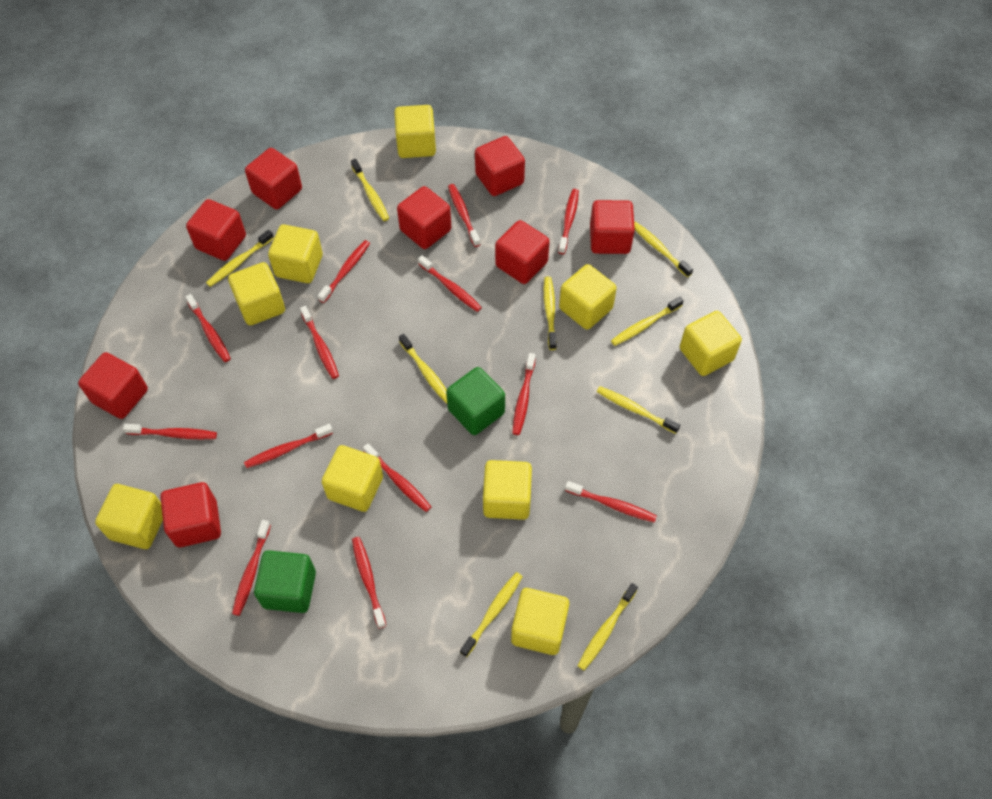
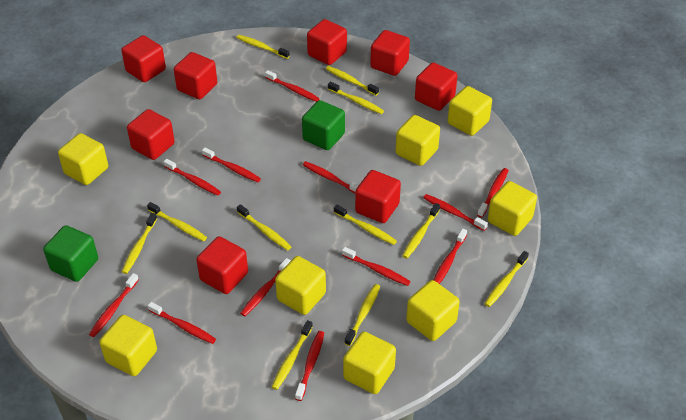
red toothbrush: 13 -> 12
yellow cube: 9 -> 8
yellow toothbrush: 9 -> 11

